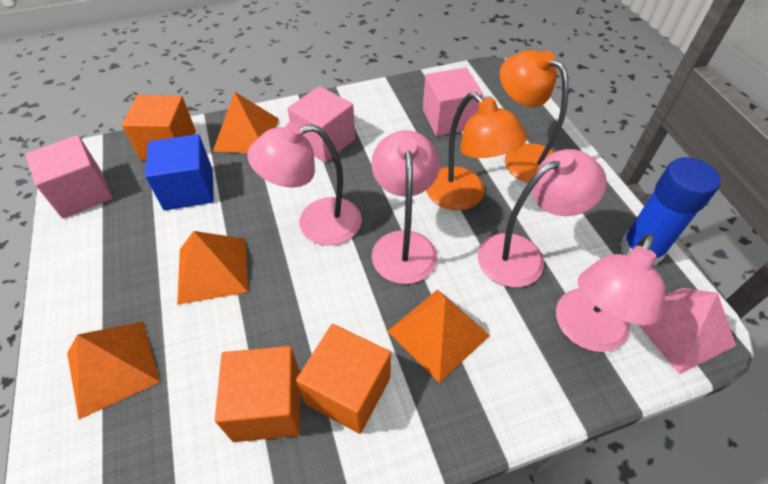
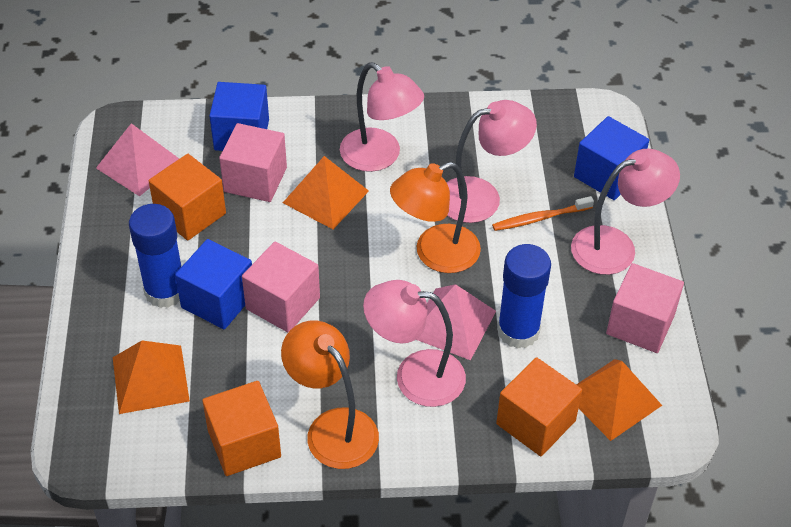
blue cube: 1 -> 3
blue glue stick: 1 -> 2
orange pyramid: 4 -> 3
orange toothbrush: 0 -> 1
pink pyramid: 1 -> 2

